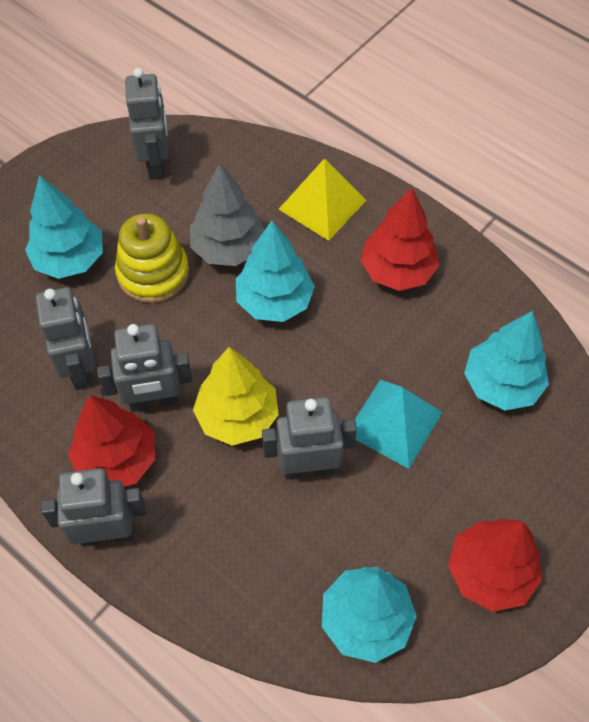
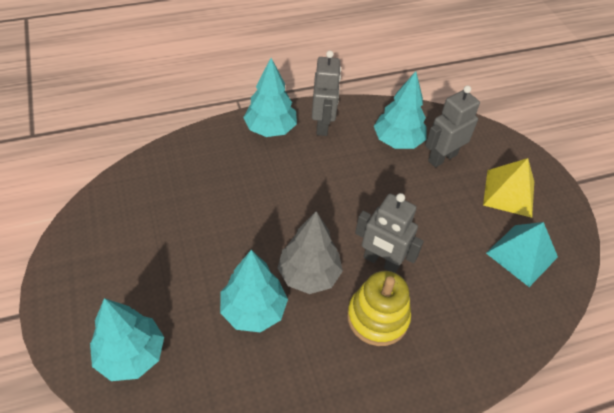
grey robot: 5 -> 3
red tree: 3 -> 0
yellow tree: 1 -> 0

